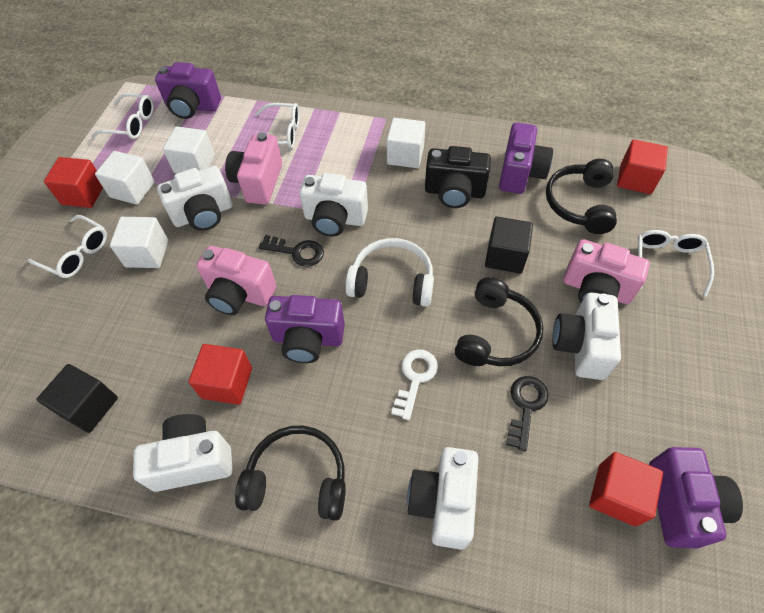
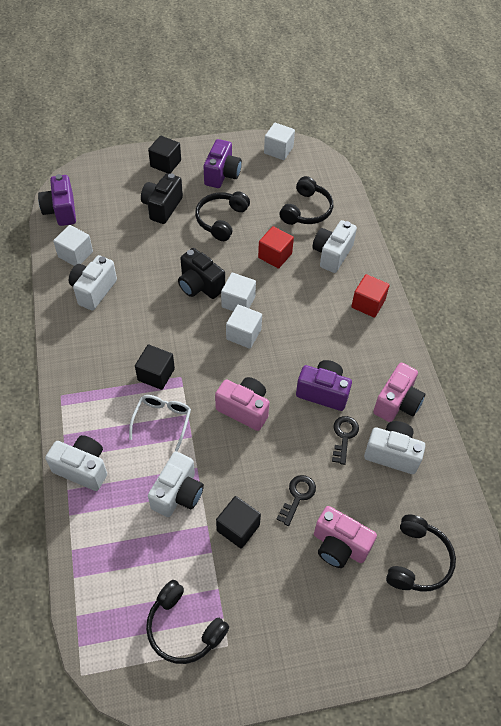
black camera: 1 -> 2
black cube: 2 -> 3
black headphones: 3 -> 4
purple camera: 4 -> 3
red cube: 4 -> 2
white glasses: 4 -> 1
white headphones: 1 -> 0
white key: 1 -> 0

